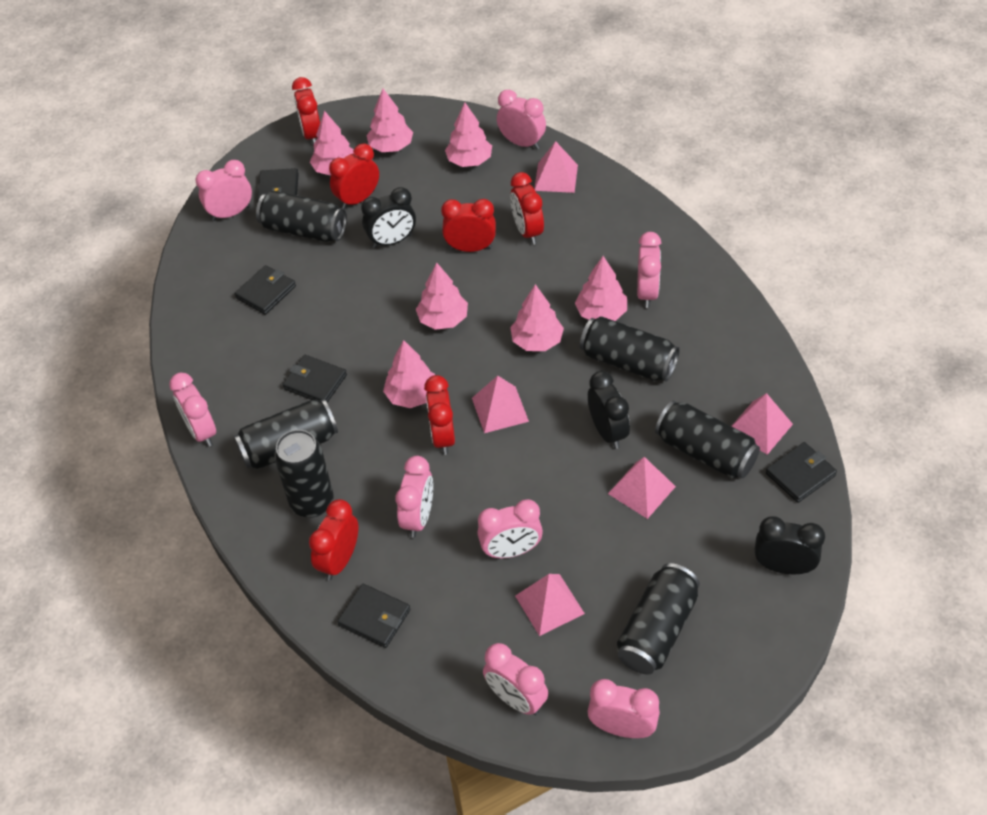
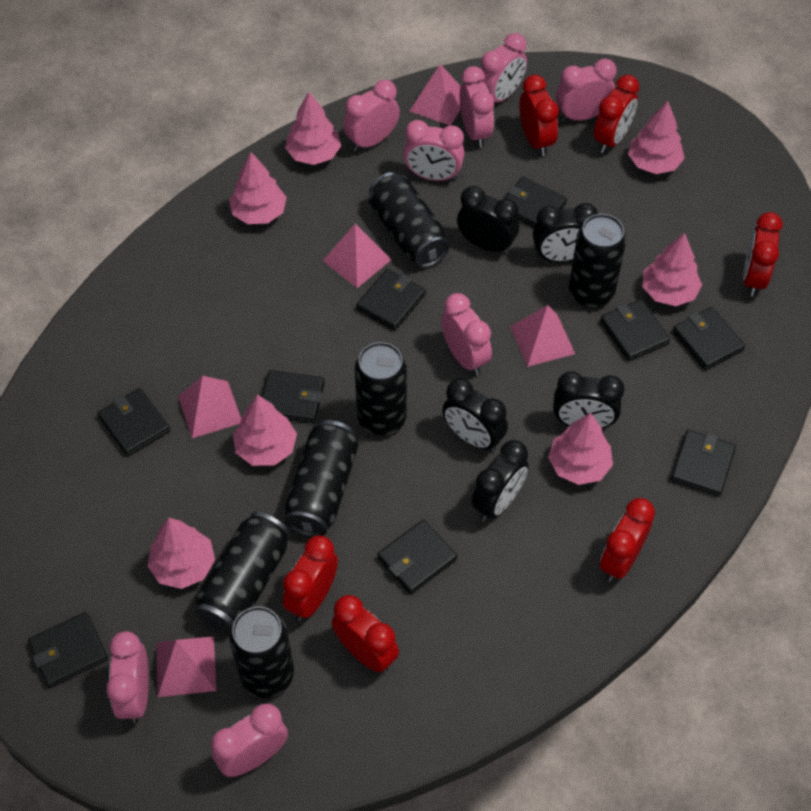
black clock: 3 -> 5
black wallet: 5 -> 9

